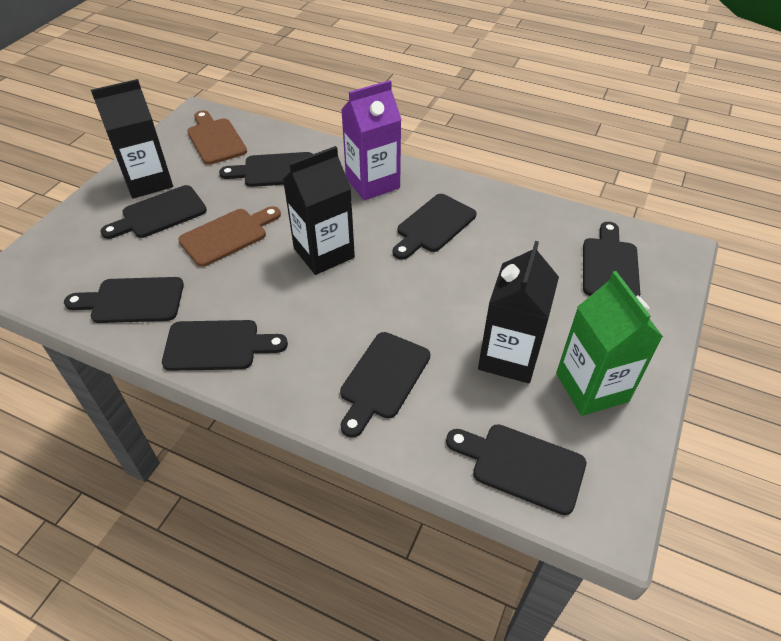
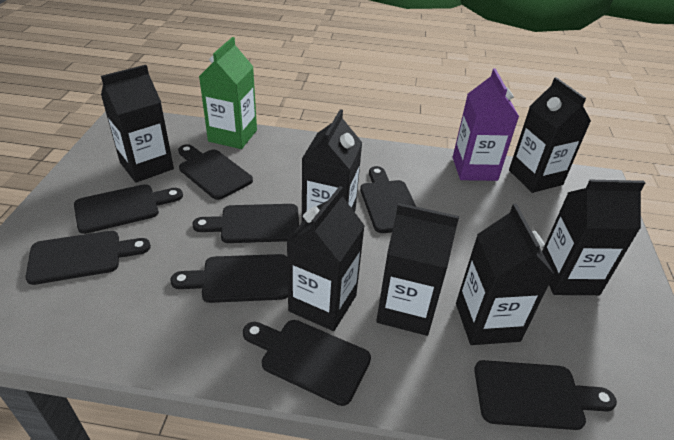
black carton: 3 -> 7
brown cutting board: 2 -> 0

